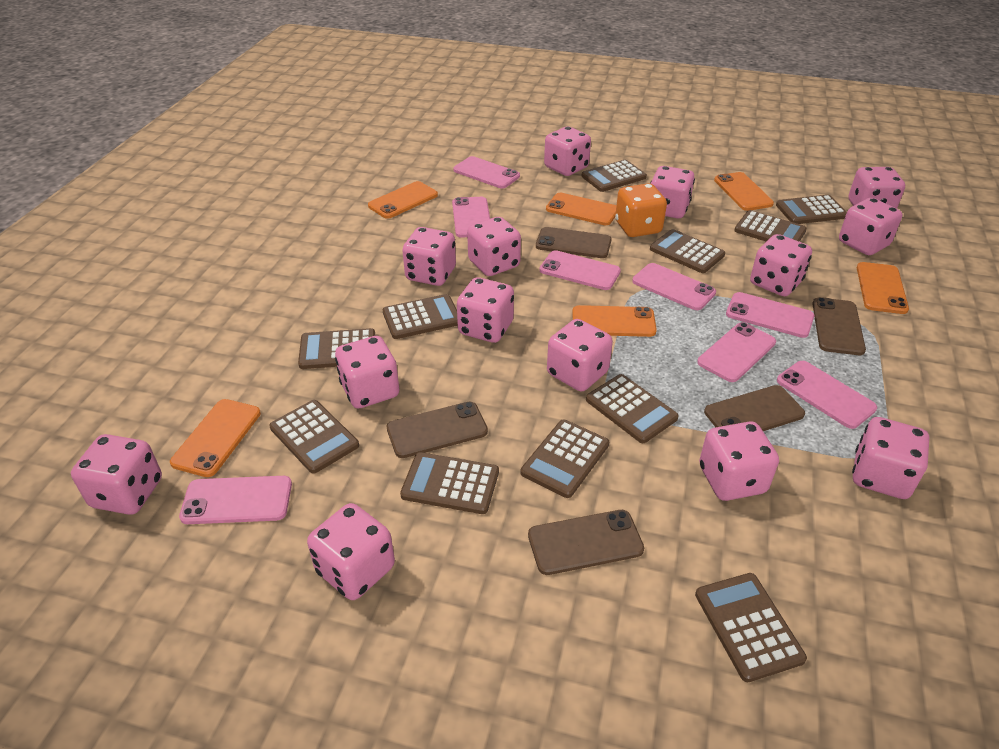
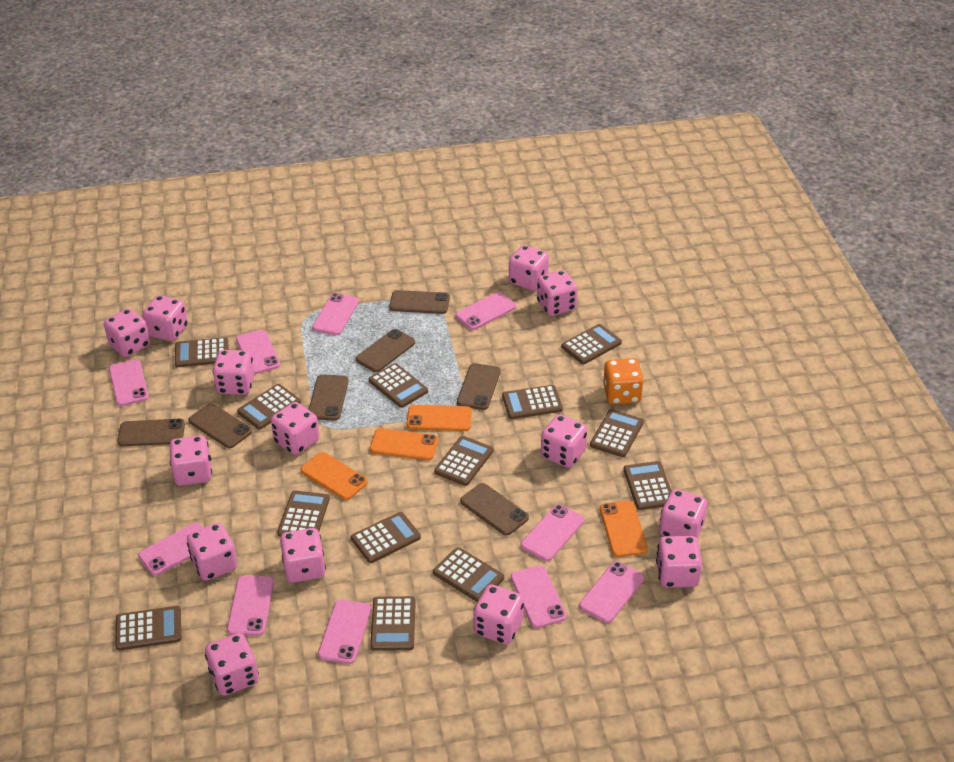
brown calculator: 11 -> 13
brown phone: 5 -> 7
orange phone: 6 -> 4
pink phone: 8 -> 10

